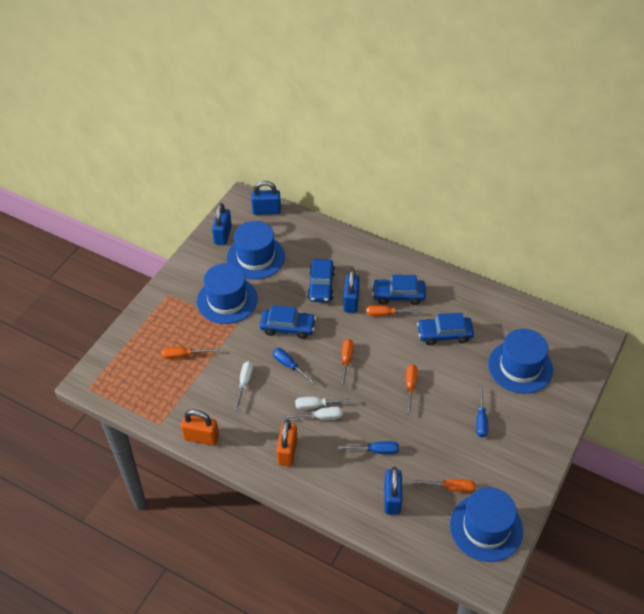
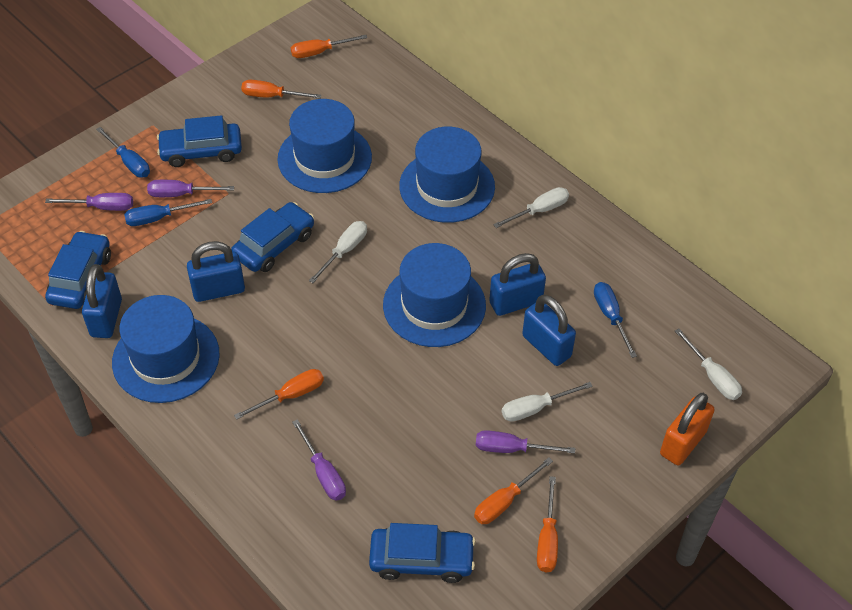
orange padlock: 2 -> 1
purple screwdriver: 0 -> 4
white screwdriver: 3 -> 4

